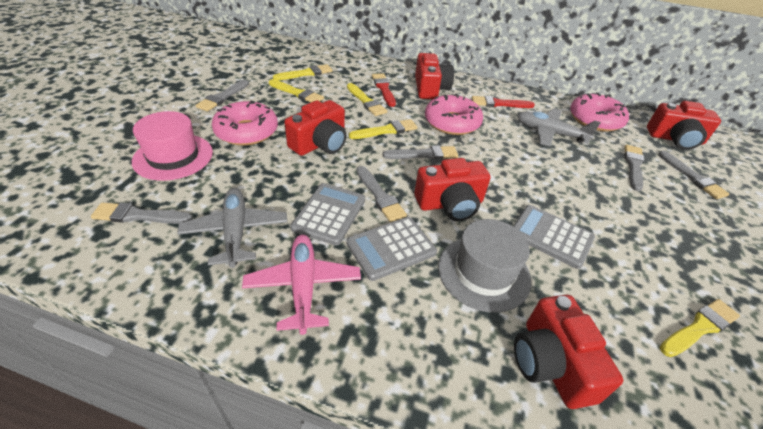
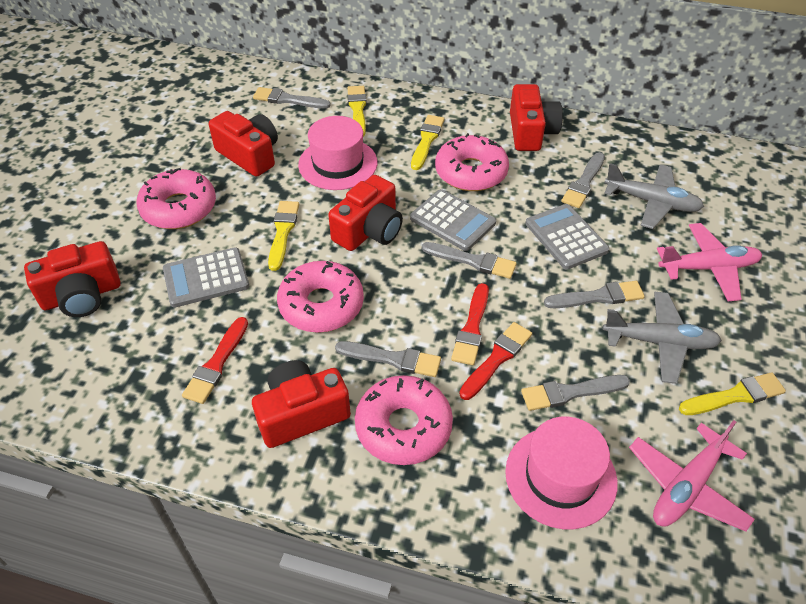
grey hat: 1 -> 0
pink donut: 3 -> 4
pink hat: 1 -> 2
pink plane: 1 -> 2
red brush: 2 -> 3
yellow brush: 5 -> 4

